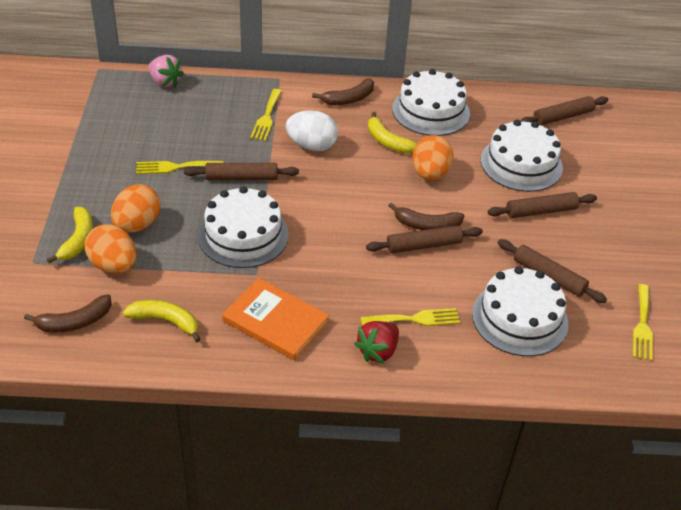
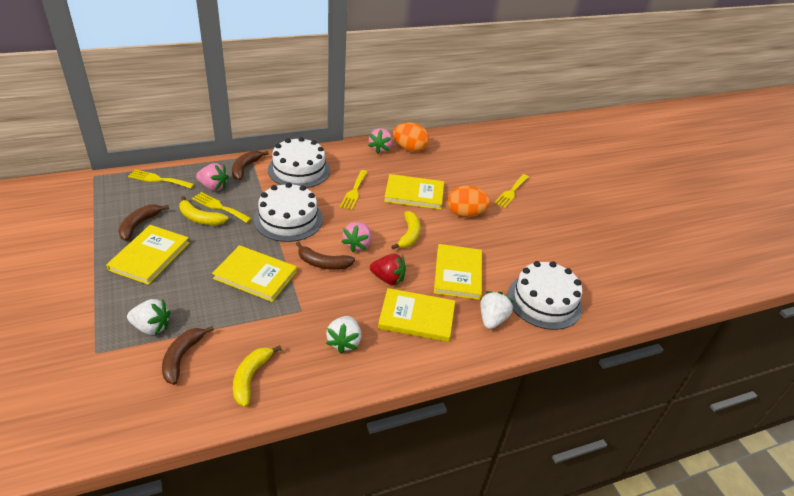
brown banana: 3 -> 4
brown rolling pin: 5 -> 0
orange book: 1 -> 0
orange egg: 3 -> 2
pink strawberry: 1 -> 3
white cake: 4 -> 3
white egg: 1 -> 0
white strawberry: 0 -> 3
yellow book: 0 -> 5

